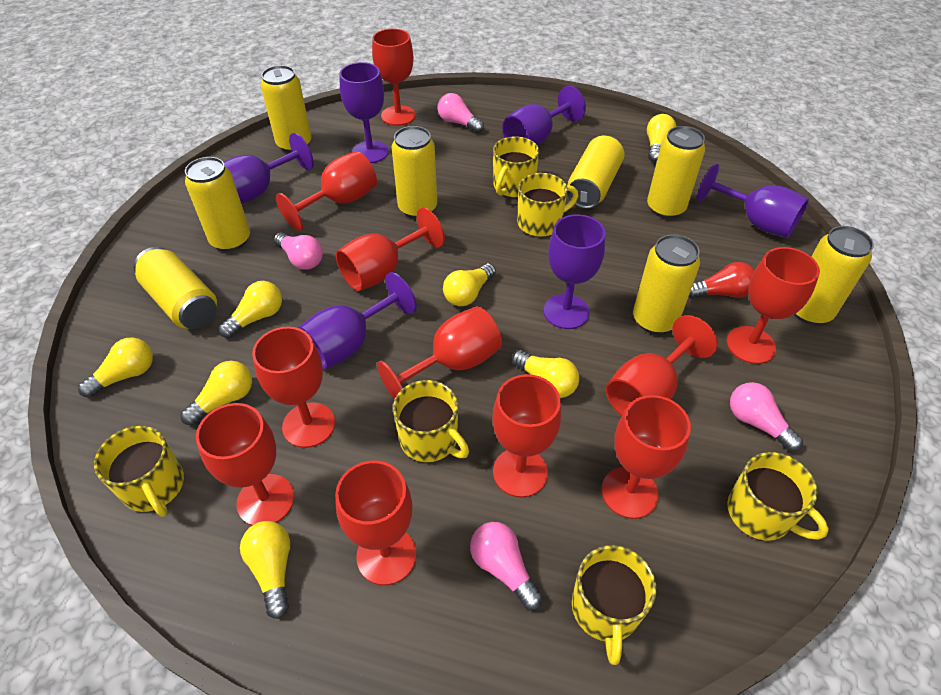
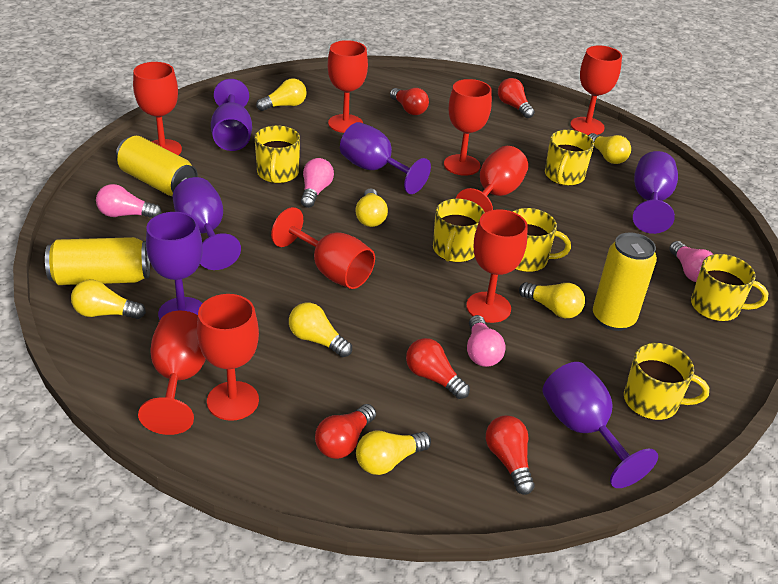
red goblet: 11 -> 9
red light bulb: 1 -> 5
yellow can: 8 -> 3

